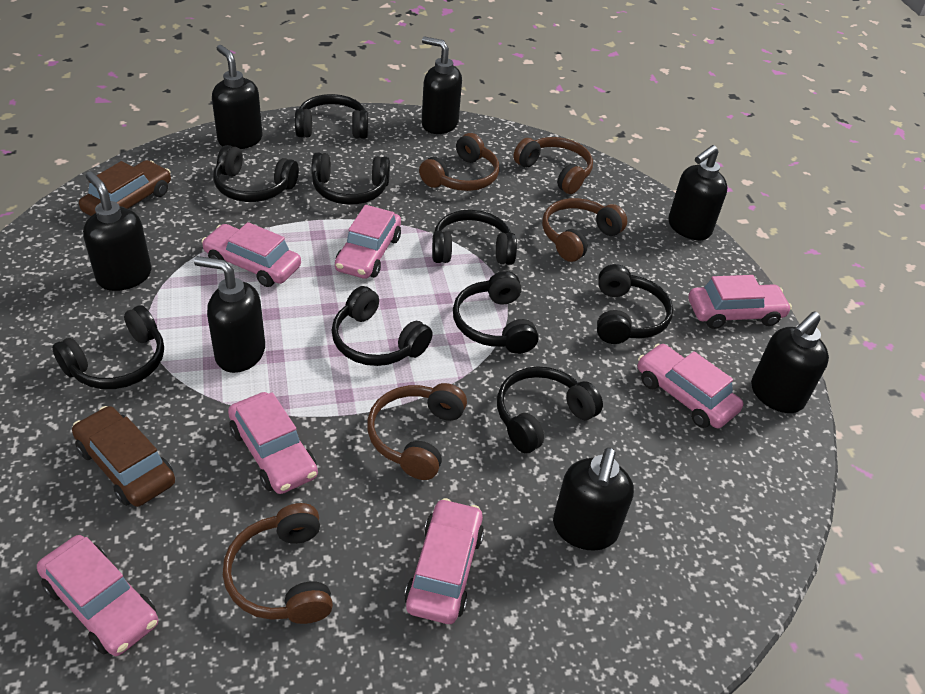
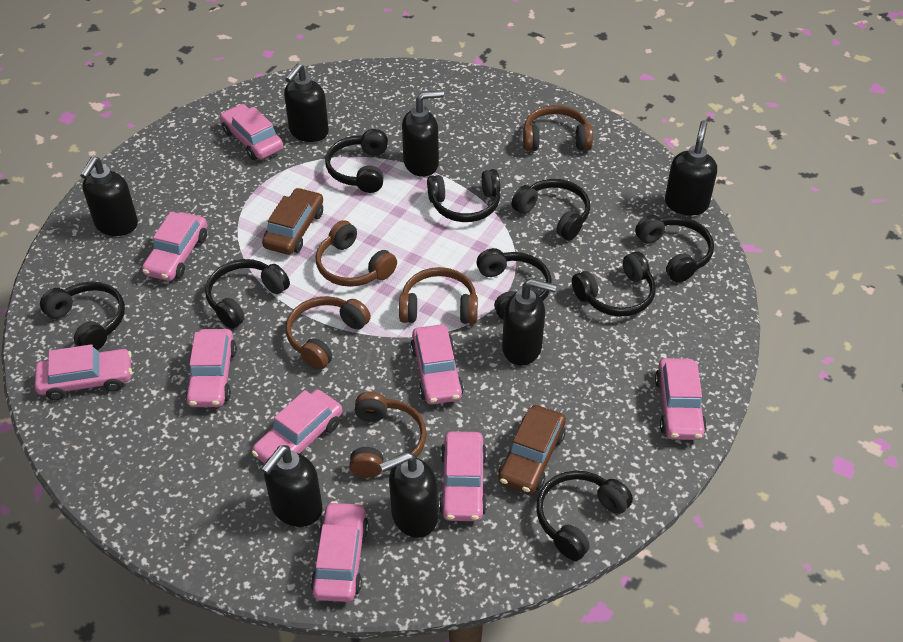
pink car: 7 -> 9

